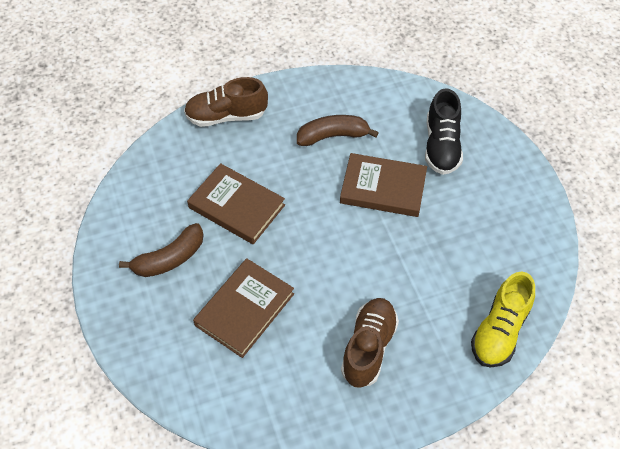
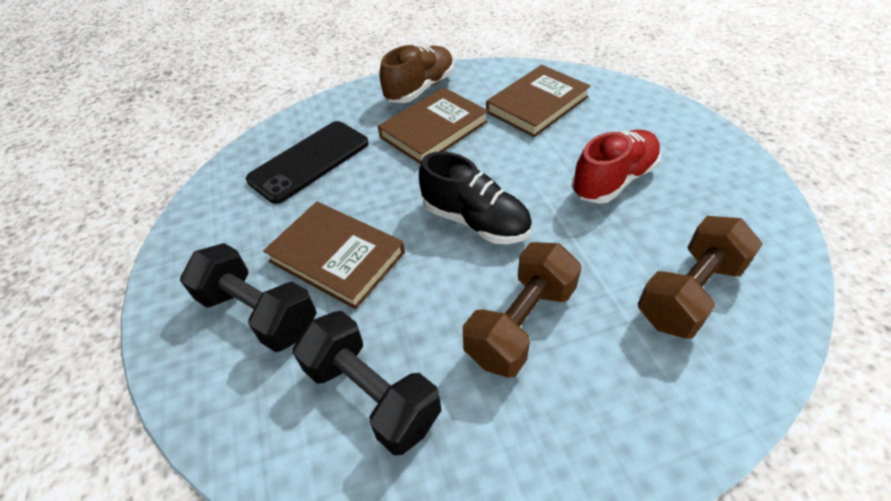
black dumbbell: 0 -> 2
black phone: 0 -> 1
brown banana: 2 -> 0
brown dumbbell: 0 -> 2
brown shoe: 2 -> 1
red shoe: 0 -> 1
yellow shoe: 1 -> 0

